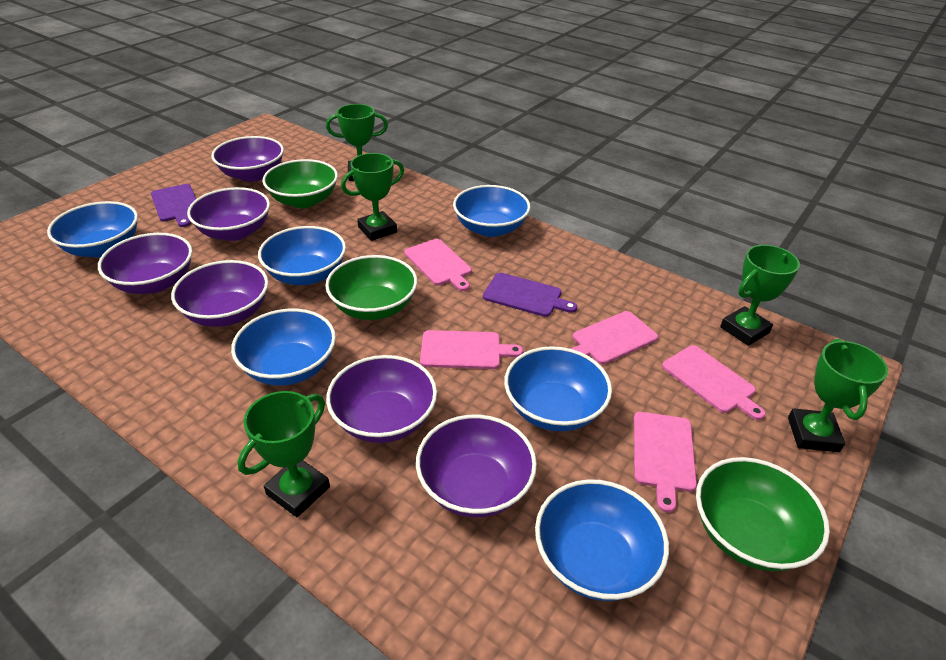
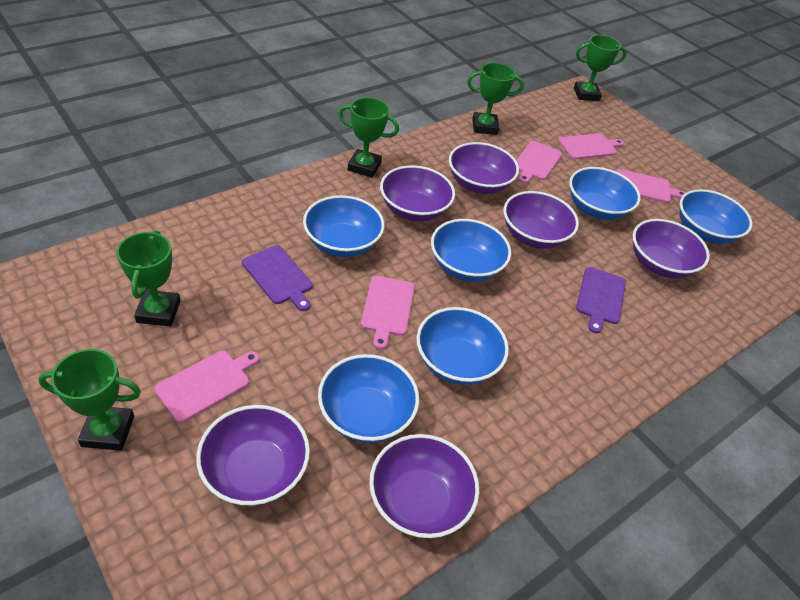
green bowl: 3 -> 0

